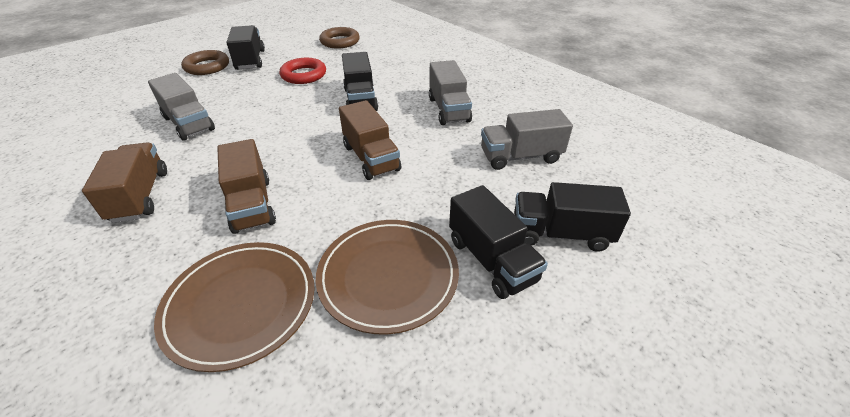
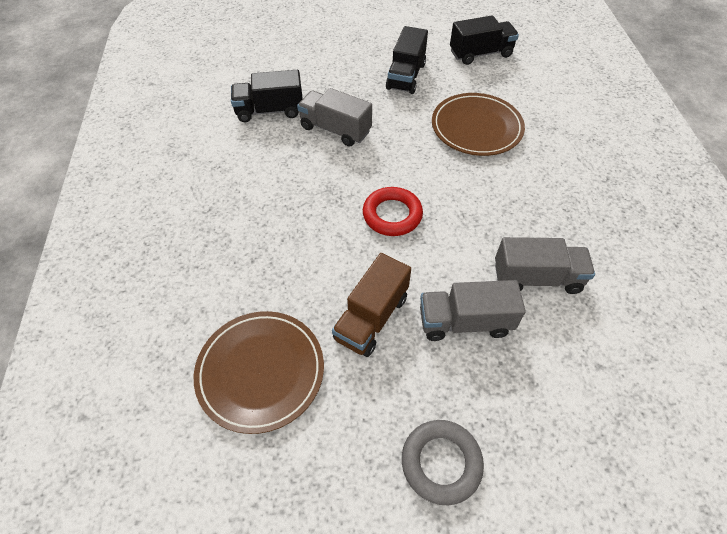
black truck: 4 -> 3
brown ring: 2 -> 0
brown truck: 3 -> 1
grey ring: 0 -> 1

